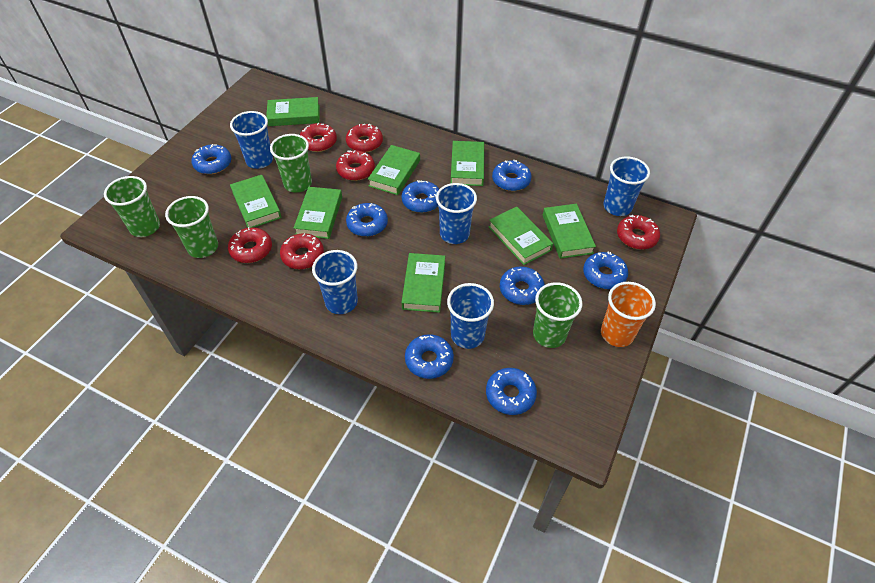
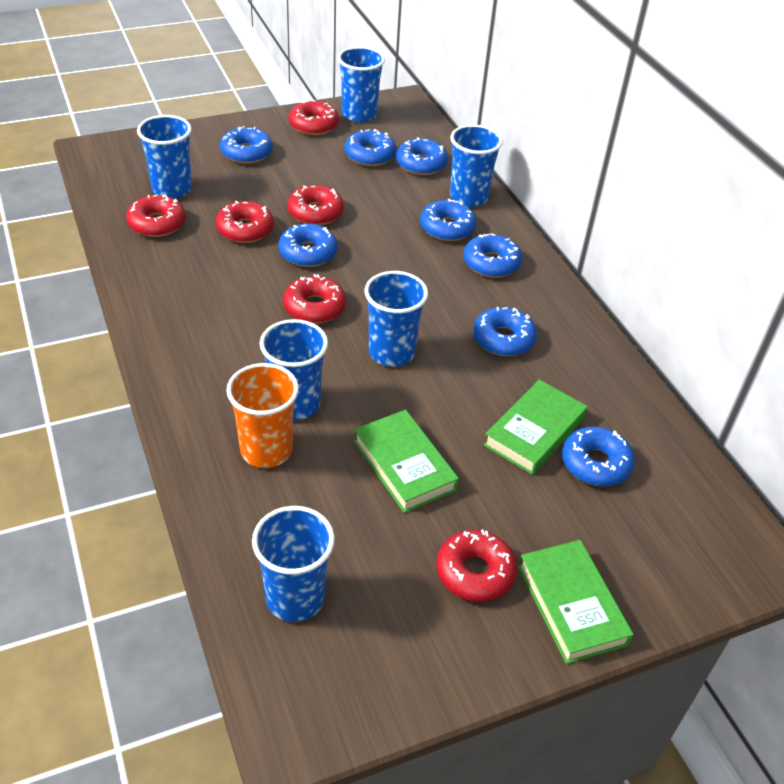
blue cup: 5 -> 6
green book: 8 -> 3
green cup: 4 -> 0

